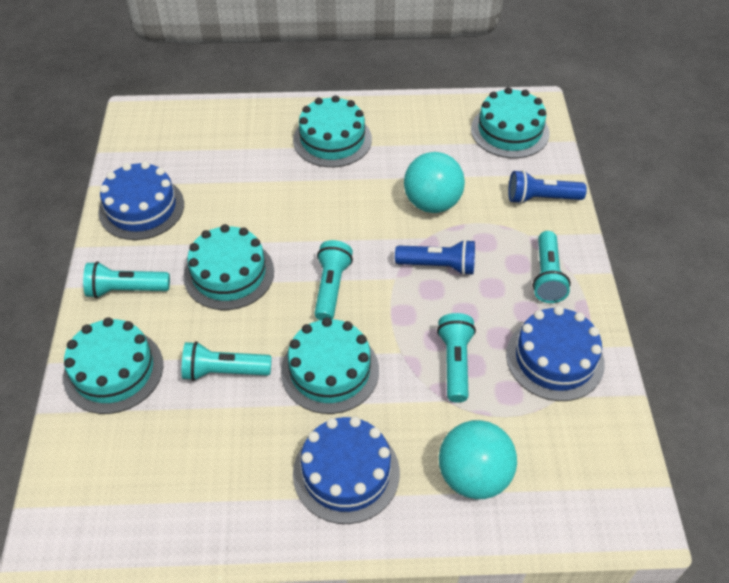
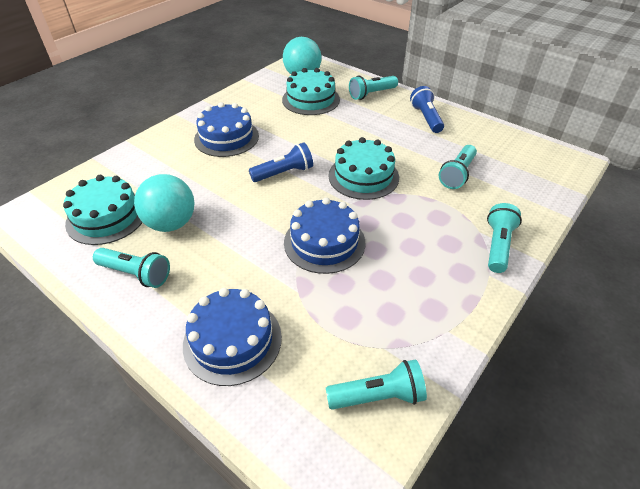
turquoise cake: 5 -> 3

